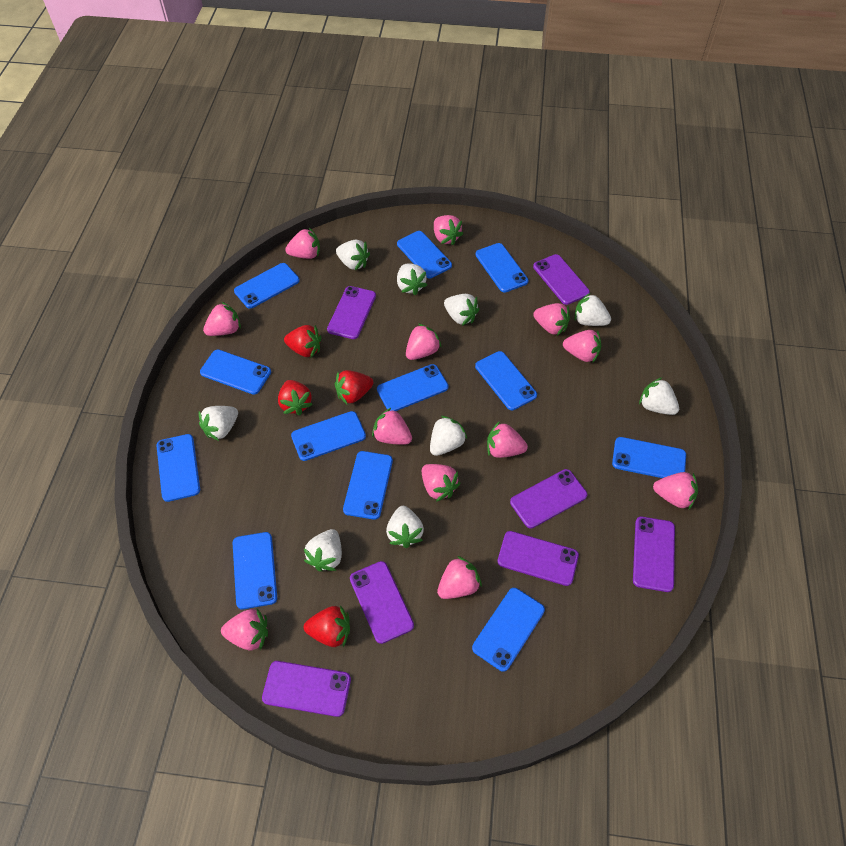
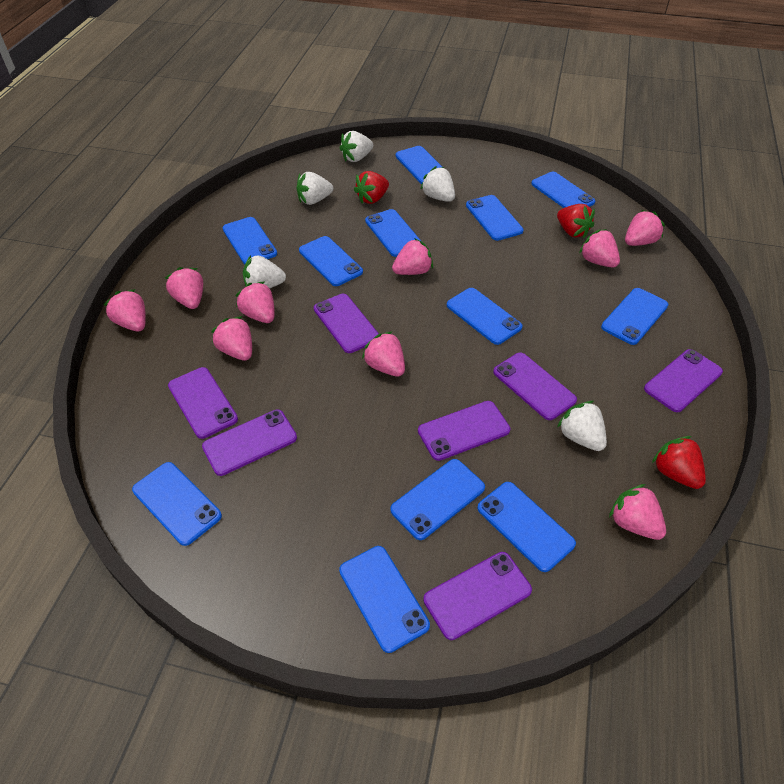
pink strawberry: 12 -> 9
red strawberry: 4 -> 3
white strawberry: 9 -> 5

